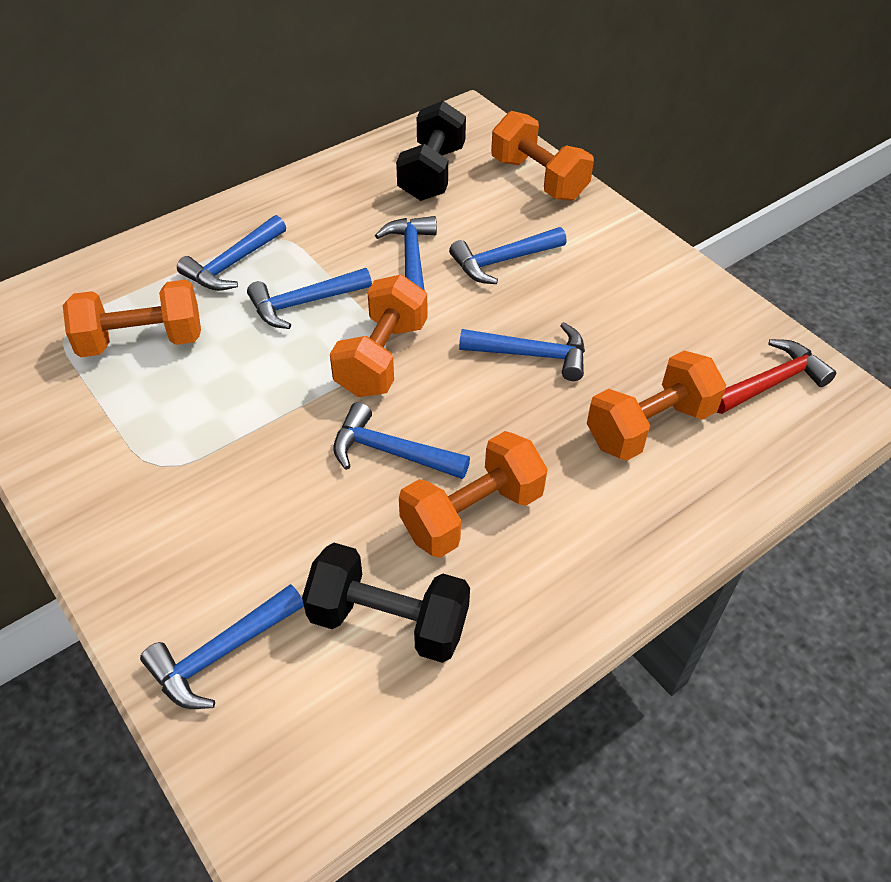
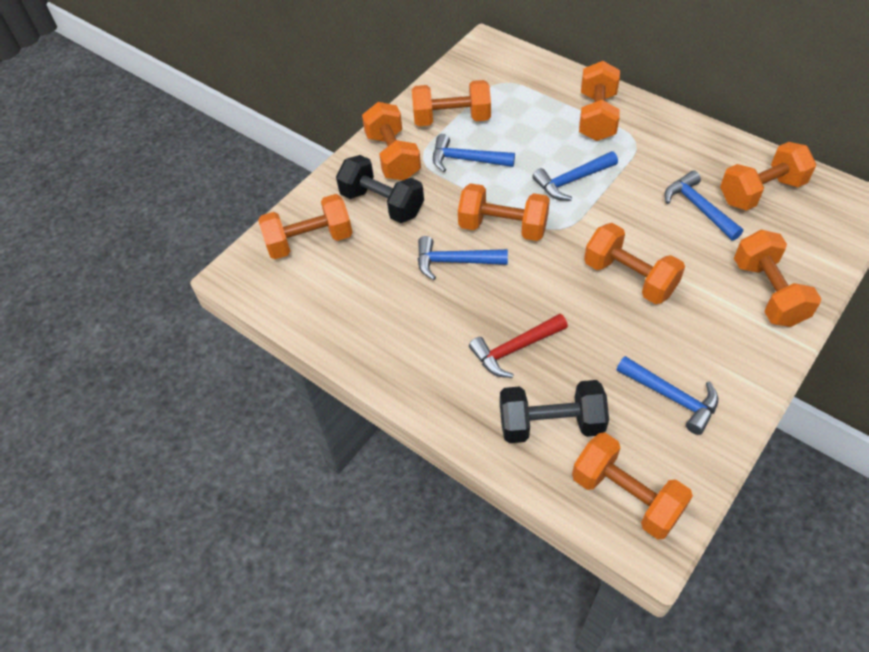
blue hammer: 7 -> 5
orange dumbbell: 5 -> 9

